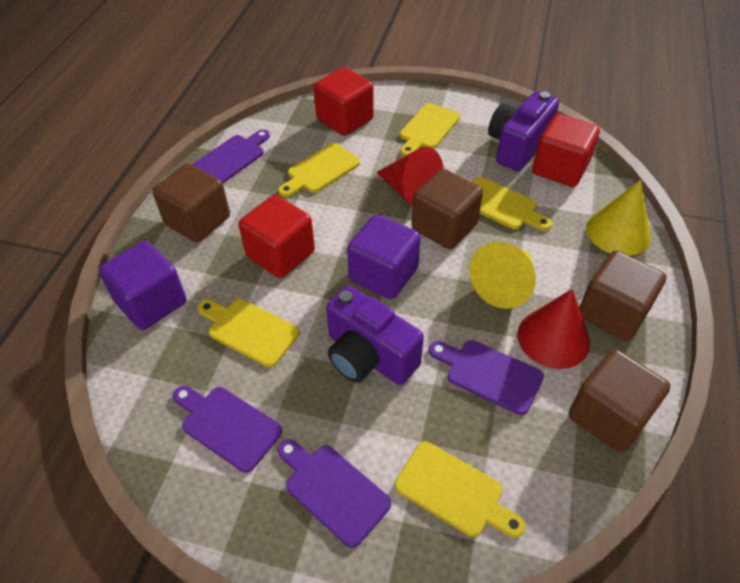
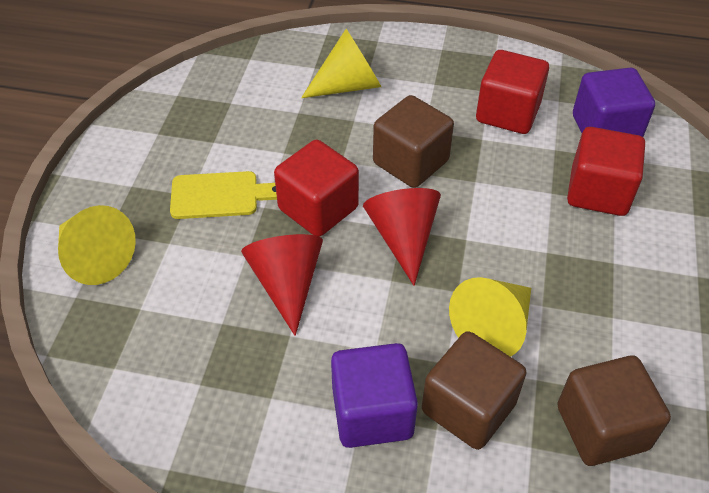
brown cube: 4 -> 3
purple camera: 2 -> 0
purple cutting board: 4 -> 0
yellow cone: 2 -> 3
yellow cutting board: 5 -> 1

